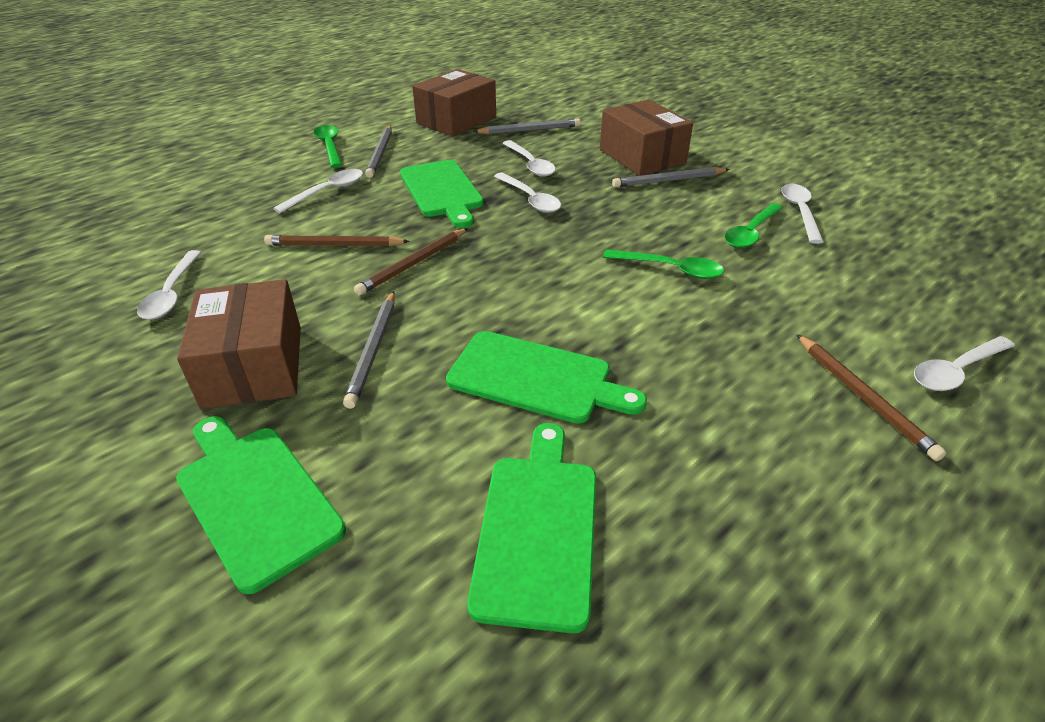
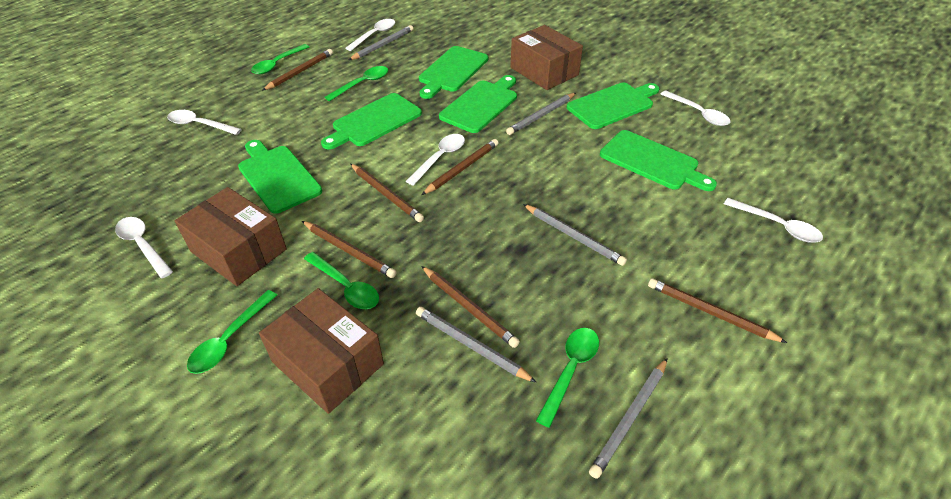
brown pencil: 3 -> 6
green cutting board: 4 -> 6
green spoon: 3 -> 5
grey pencil: 4 -> 5

